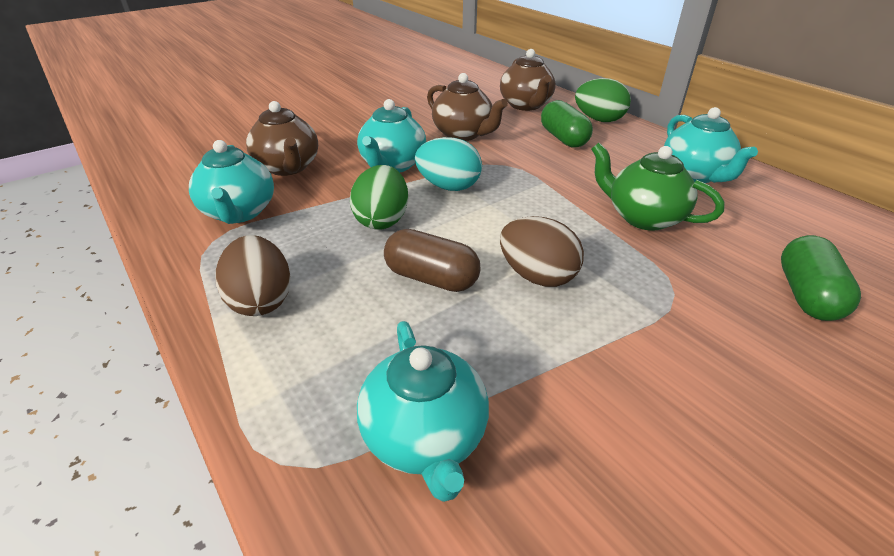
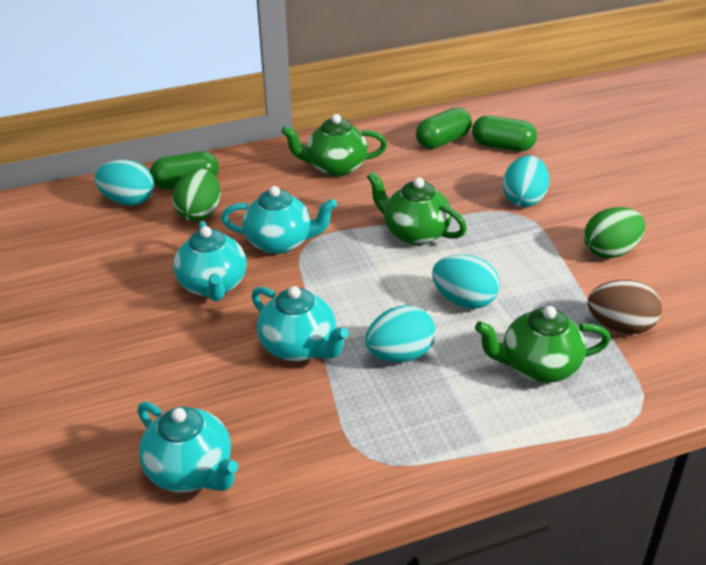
brown capsule: 1 -> 0
brown egg: 2 -> 1
brown teapot: 3 -> 0
green capsule: 2 -> 3
green teapot: 1 -> 3
turquoise egg: 1 -> 4

